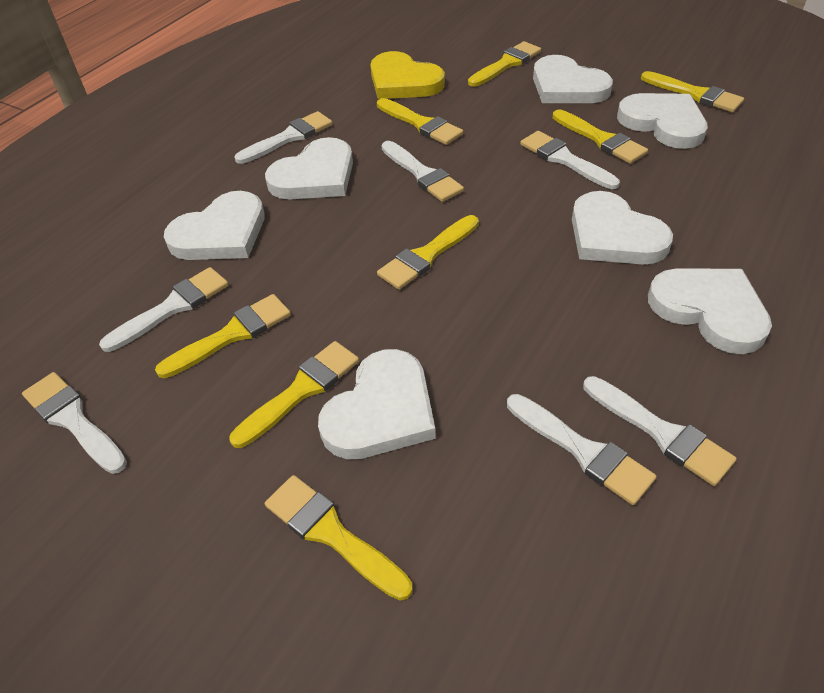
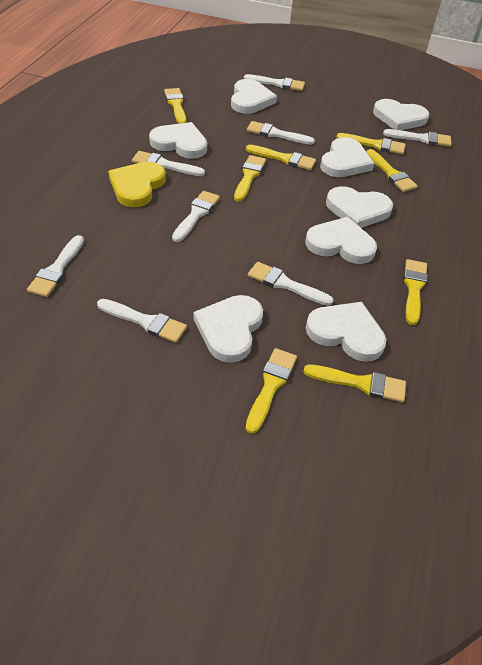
white brush: 7 -> 8
white heart: 7 -> 8

